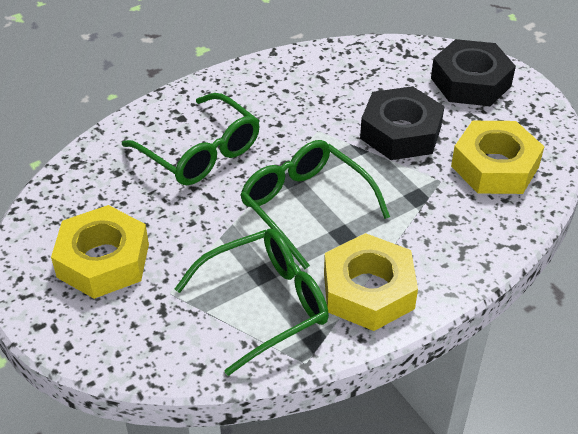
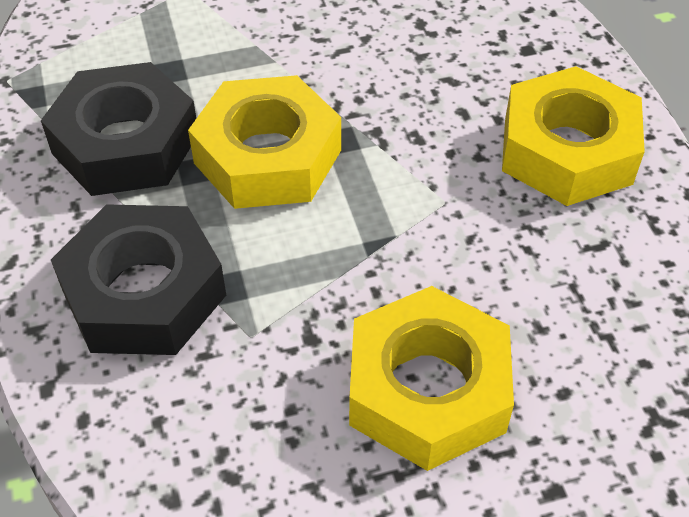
green glasses: 3 -> 0

